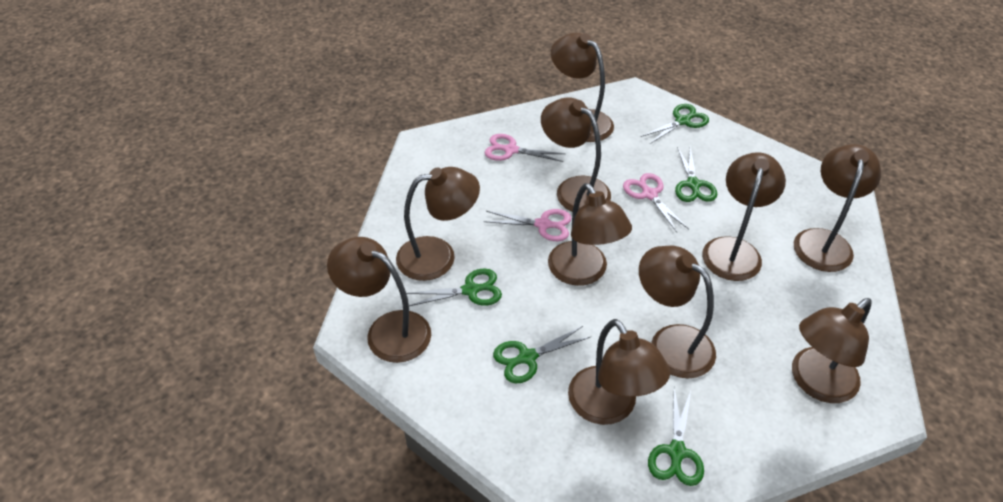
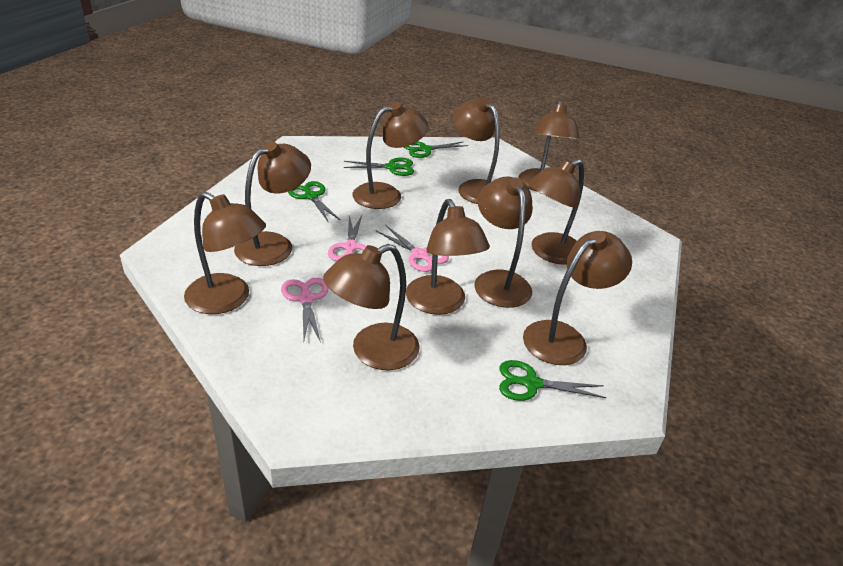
green scissors: 5 -> 4

